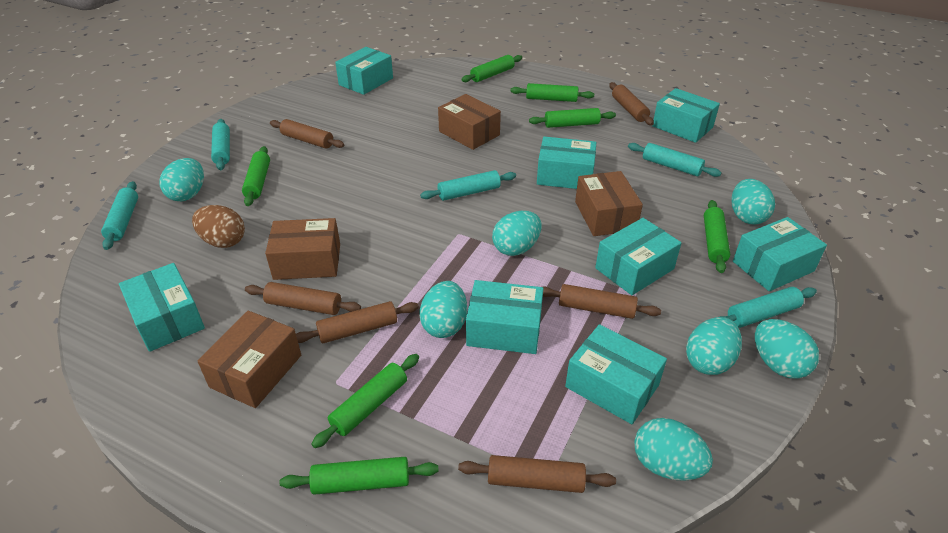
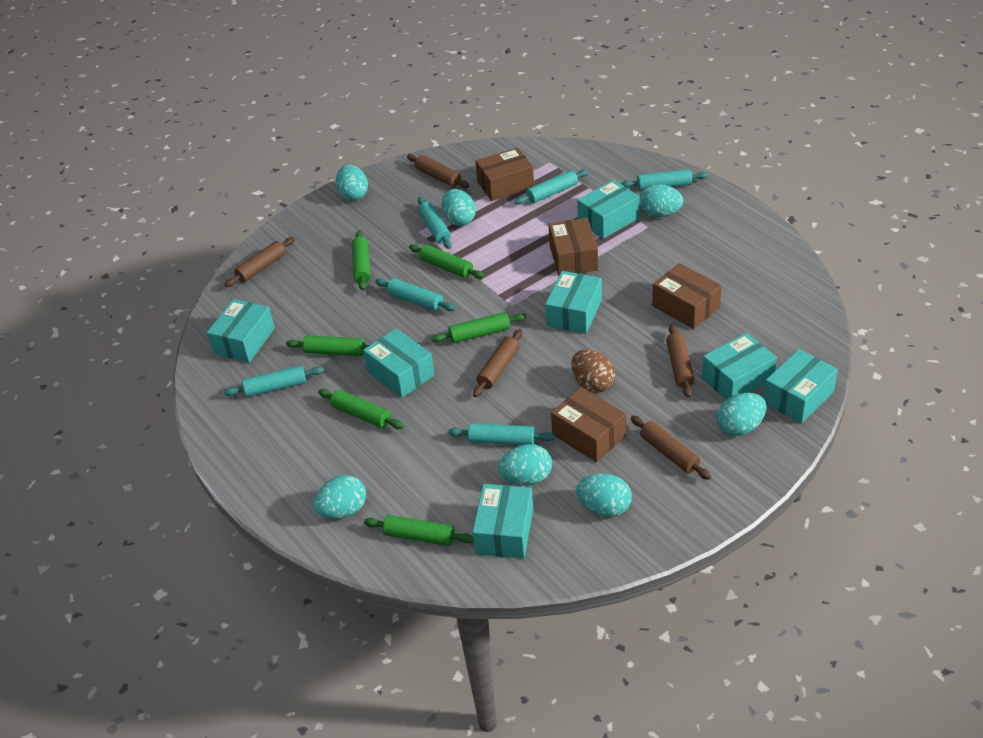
brown rolling pin: 6 -> 5
green rolling pin: 7 -> 6
turquoise box: 8 -> 7
turquoise rolling pin: 5 -> 6

